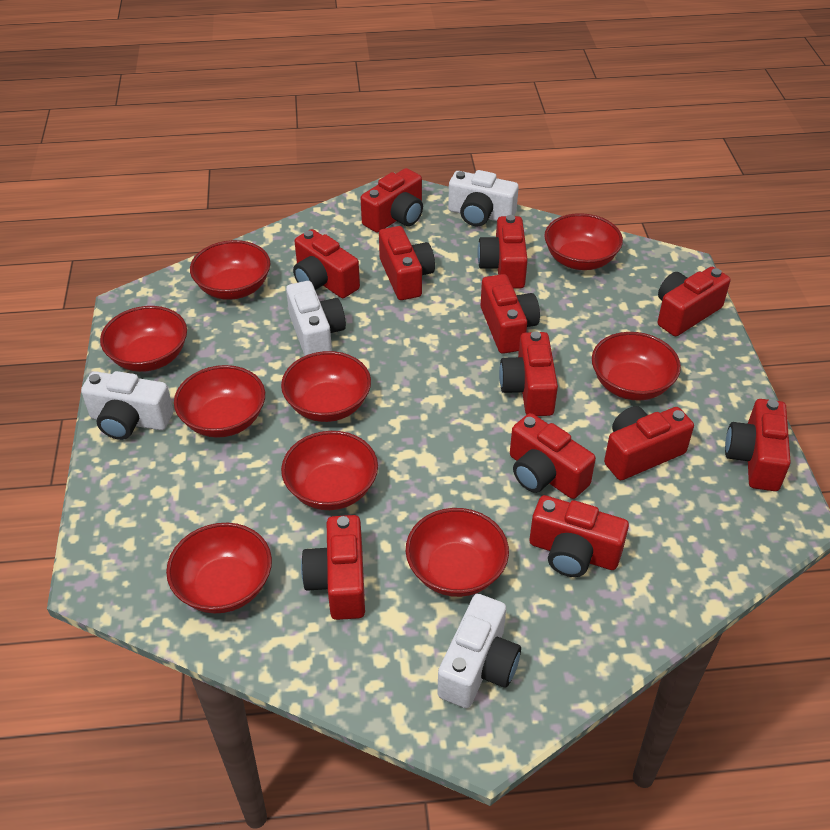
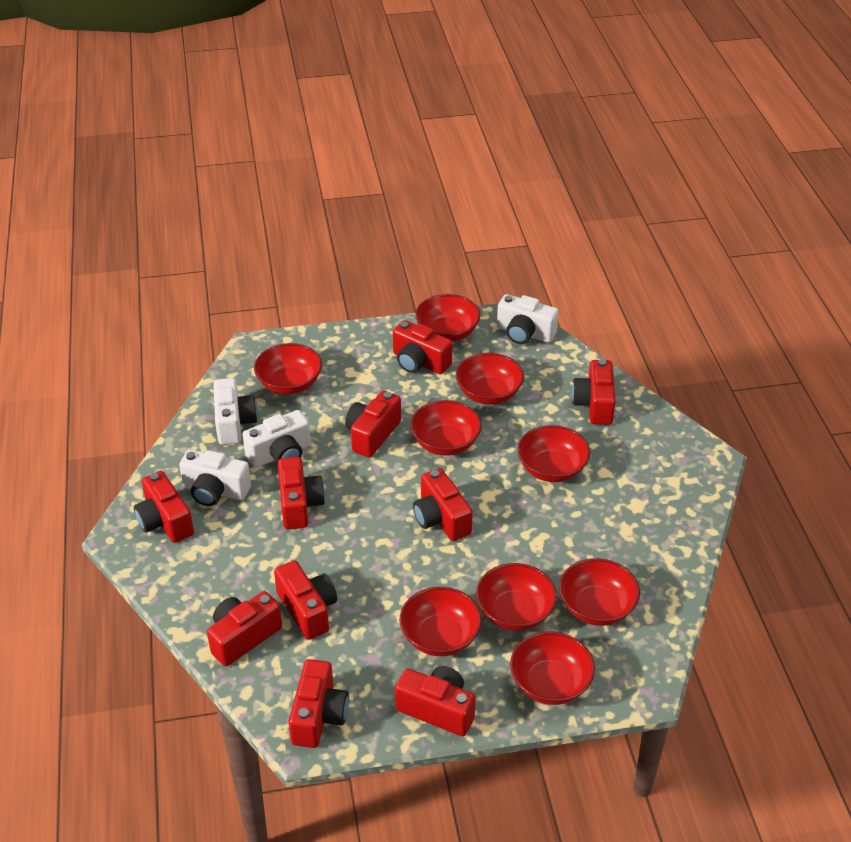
red camera: 12 -> 10

